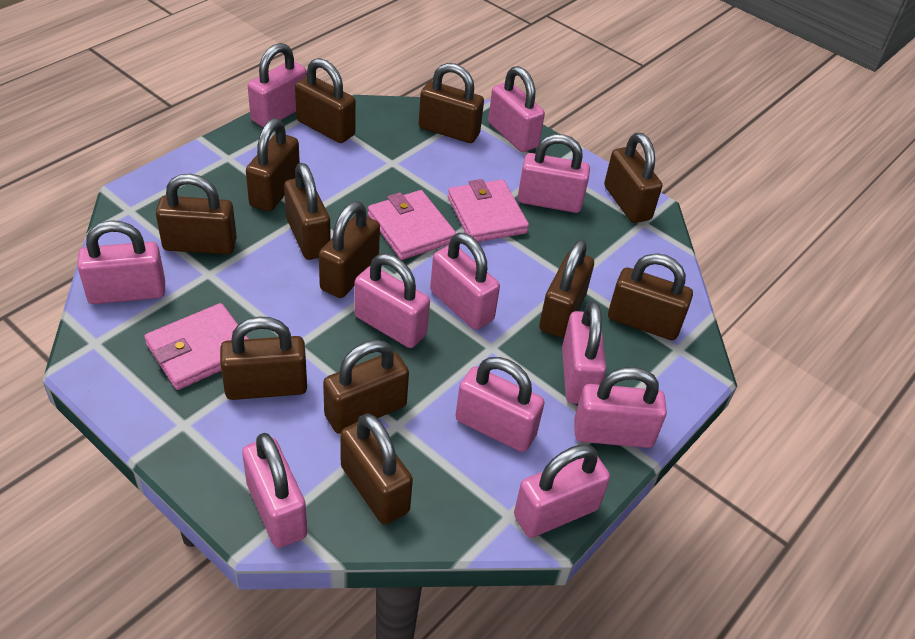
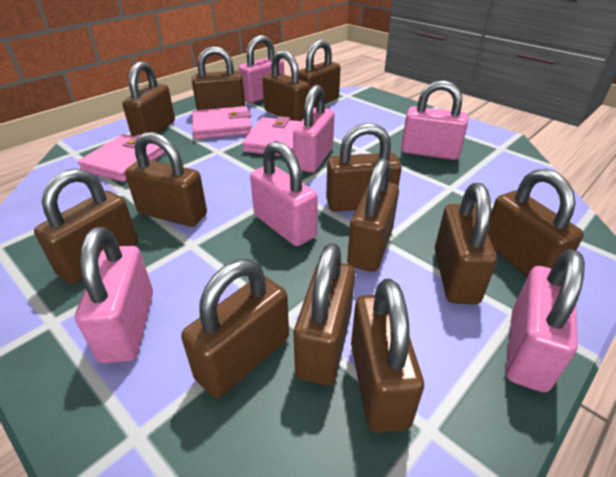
brown padlock: 12 -> 13
pink padlock: 11 -> 6

